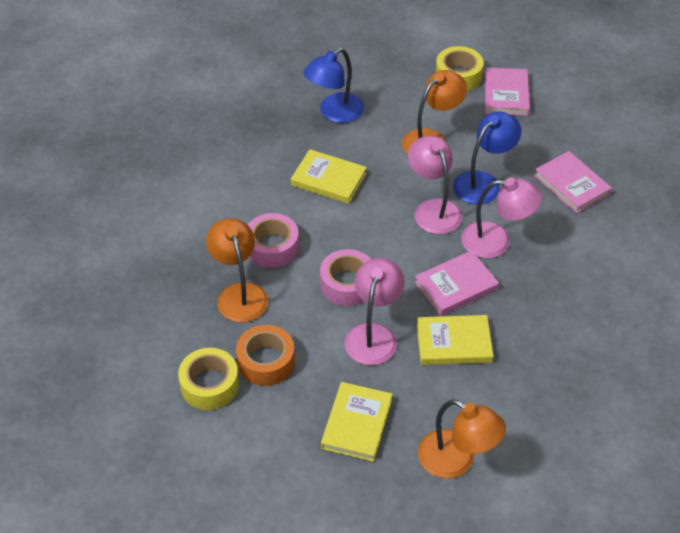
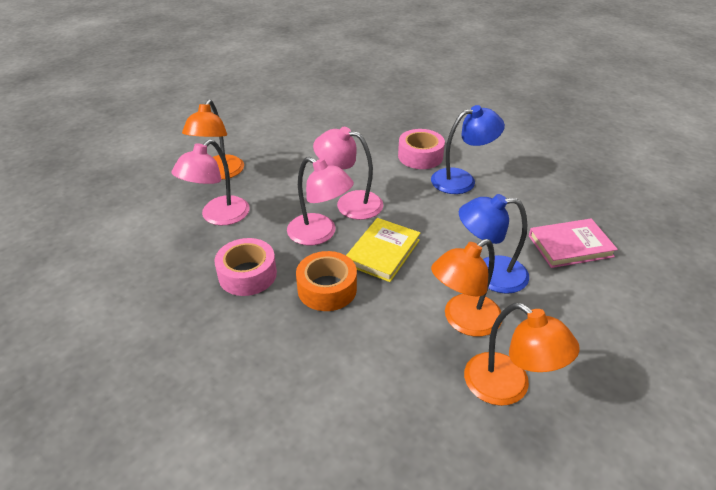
pink book: 3 -> 1
yellow book: 3 -> 1
yellow tape: 2 -> 0

